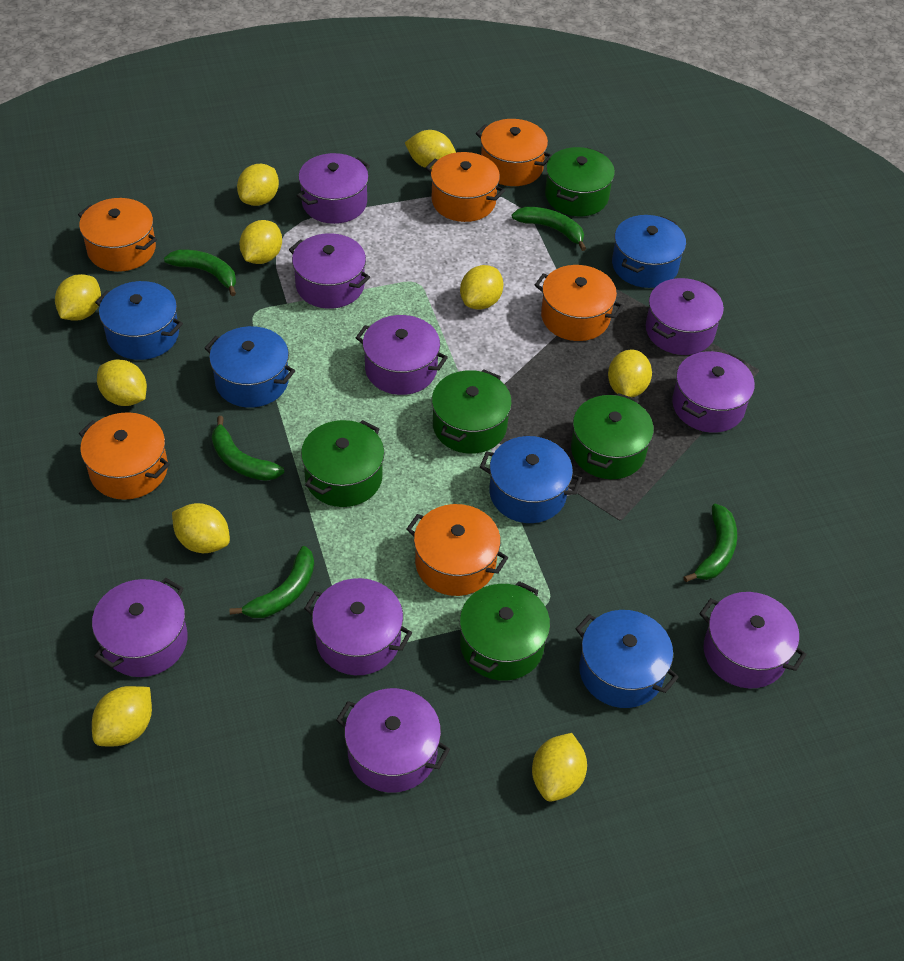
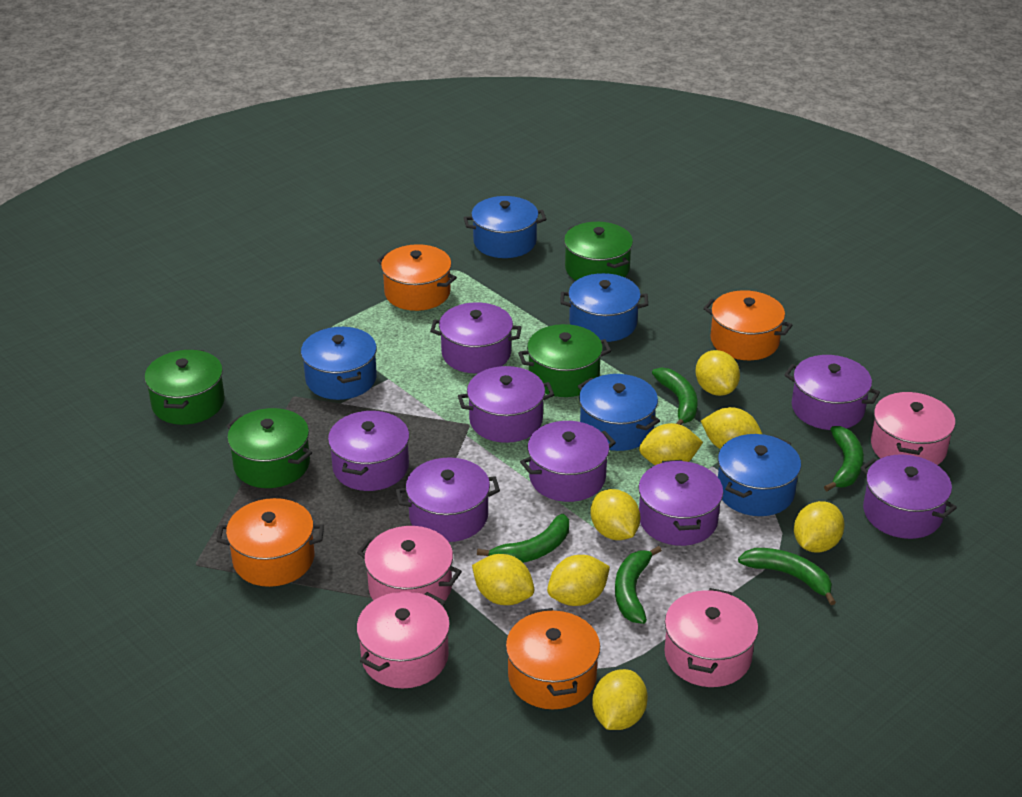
green pot: 5 -> 4
orange pot: 6 -> 4
pink pot: 0 -> 4
purple pot: 9 -> 8
yellow lemon: 10 -> 8

